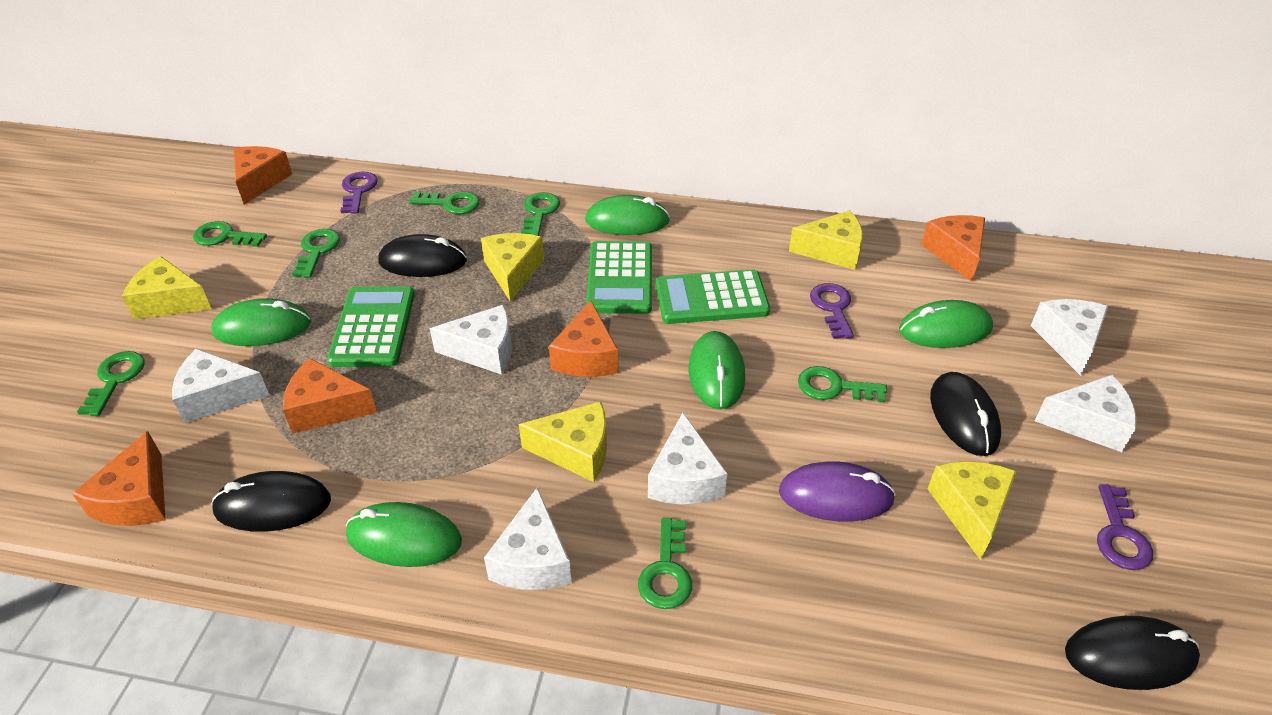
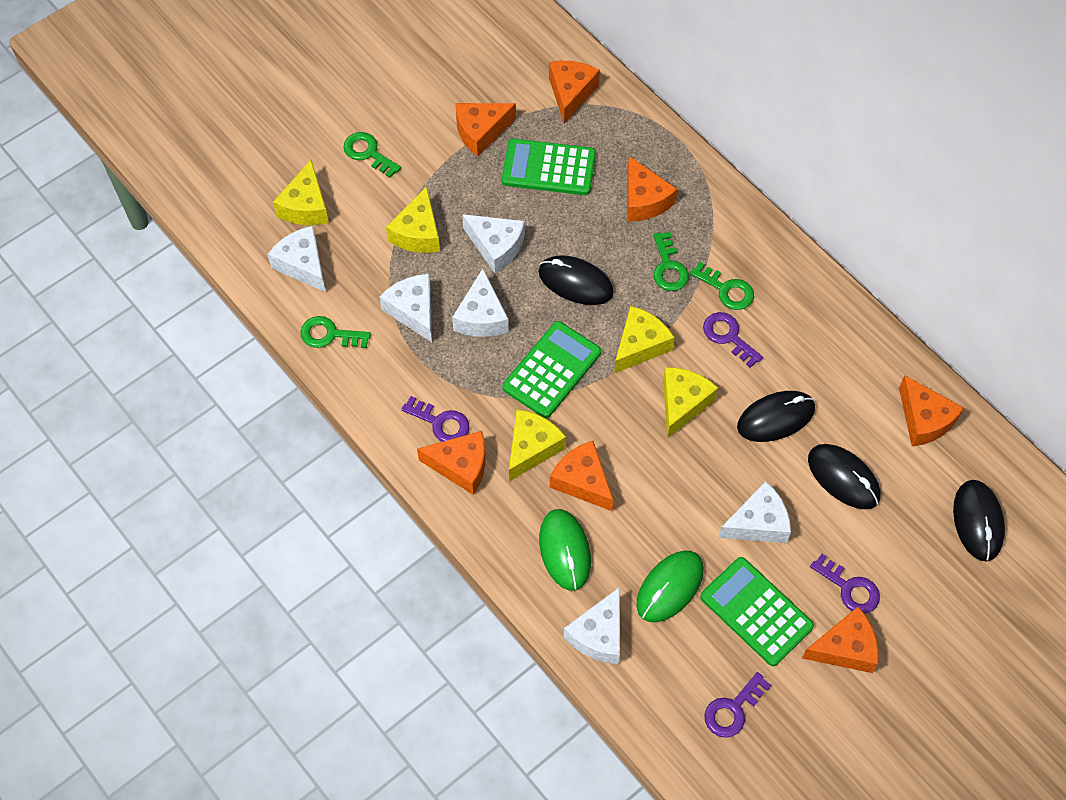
green key: 7 -> 4
green mouse: 5 -> 2
orange cheese: 5 -> 7
purple key: 3 -> 4
purple mouse: 1 -> 0

